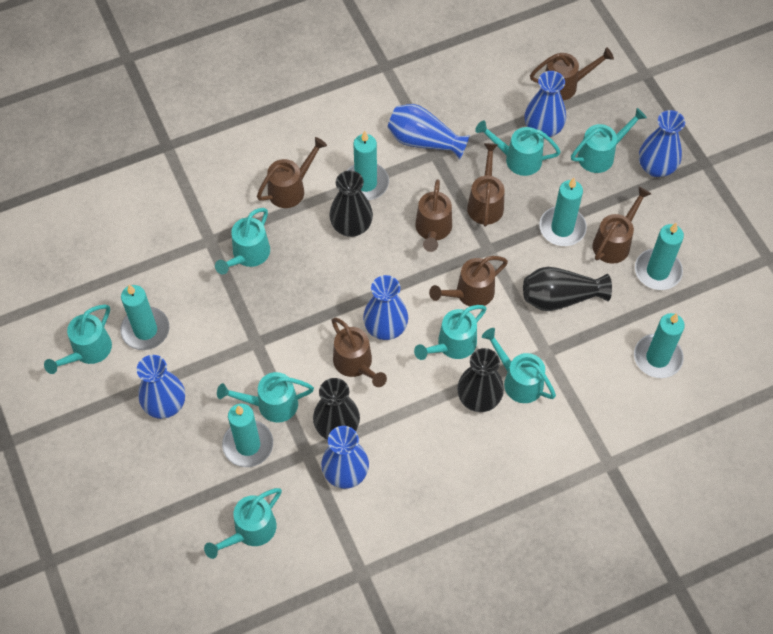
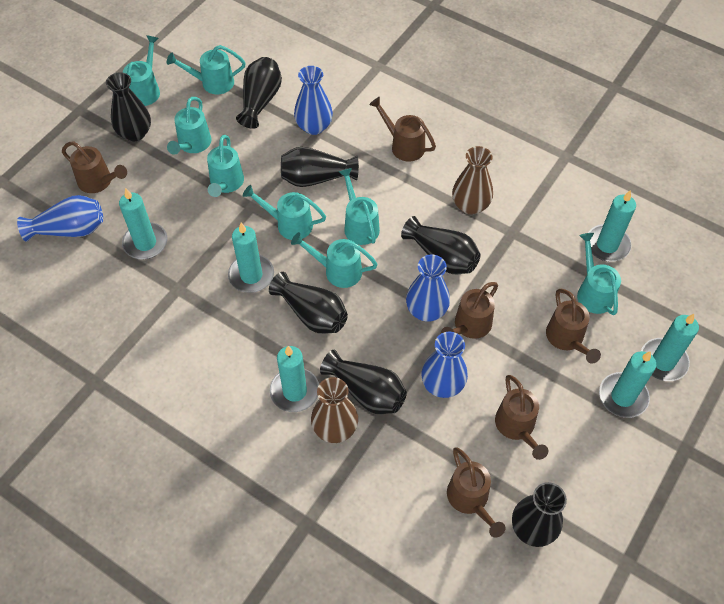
black vase: 4 -> 7
blue vase: 6 -> 4
brown vase: 0 -> 2
brown watering can: 7 -> 6

